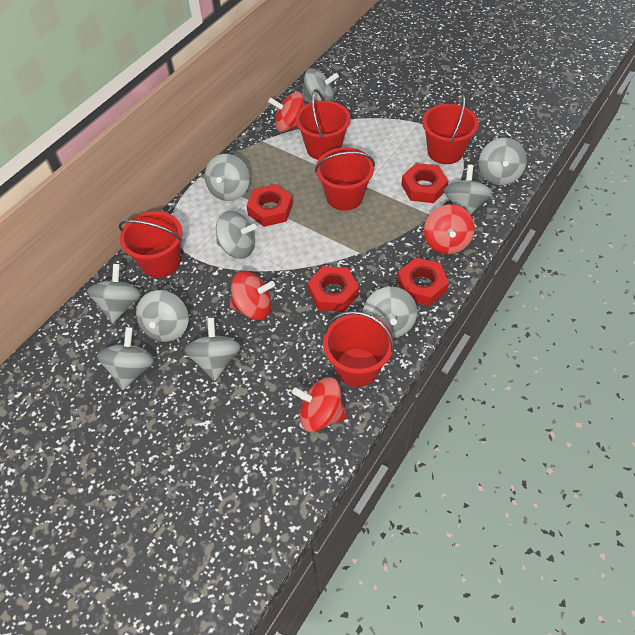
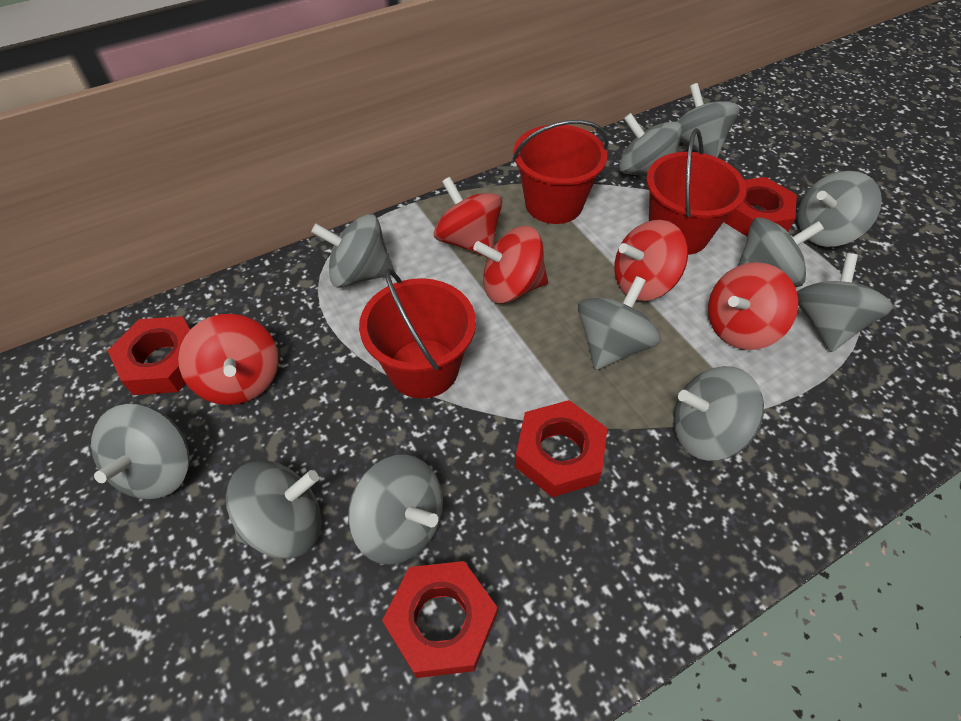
grey spinning top: 10 -> 11
red bucket: 5 -> 3
red spinning top: 4 -> 5

